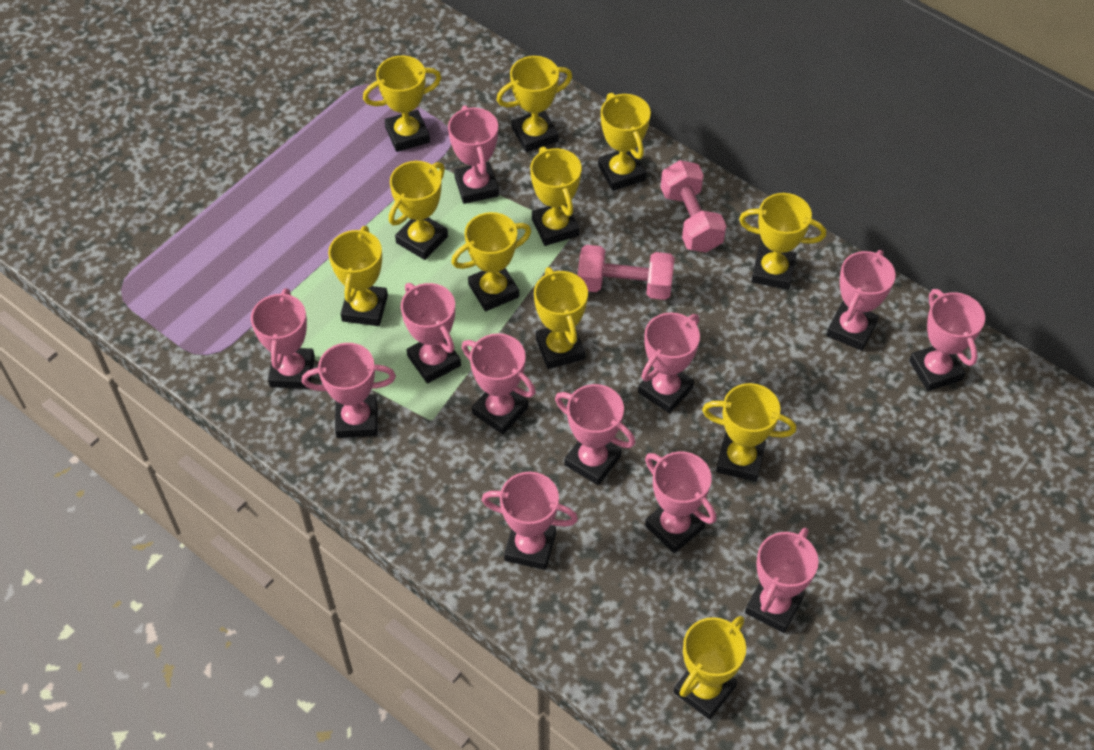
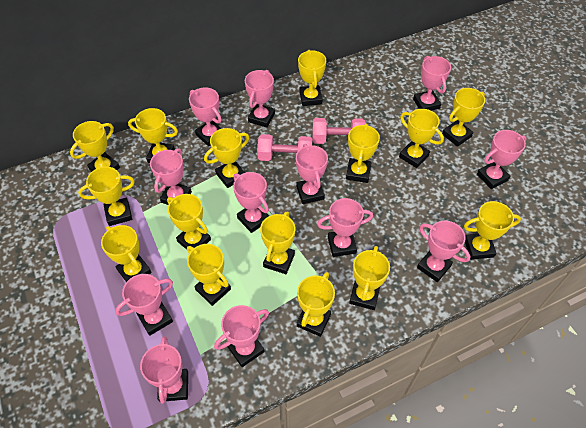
yellow trophy: 11 -> 15

